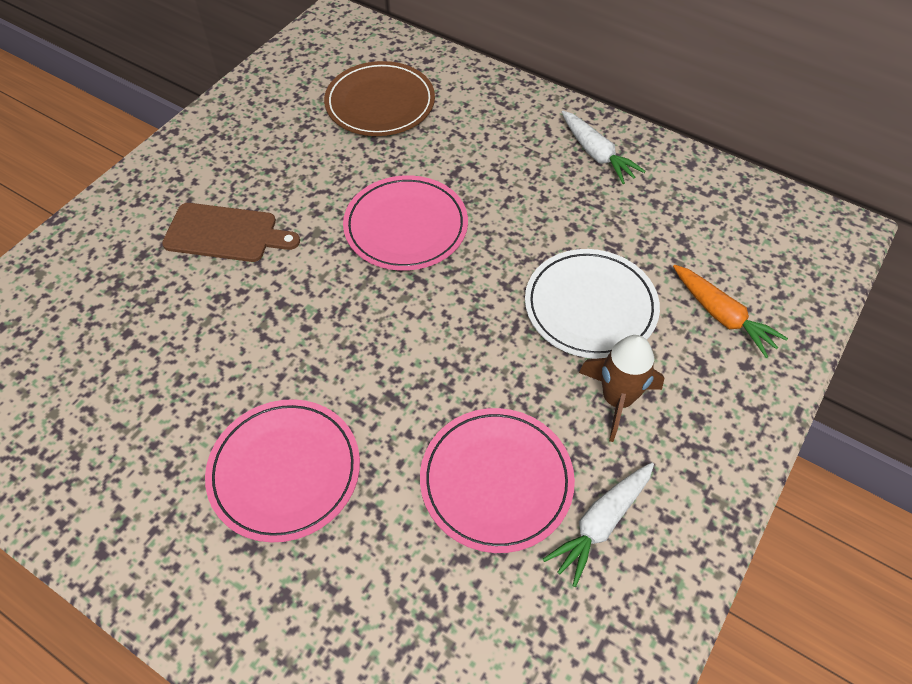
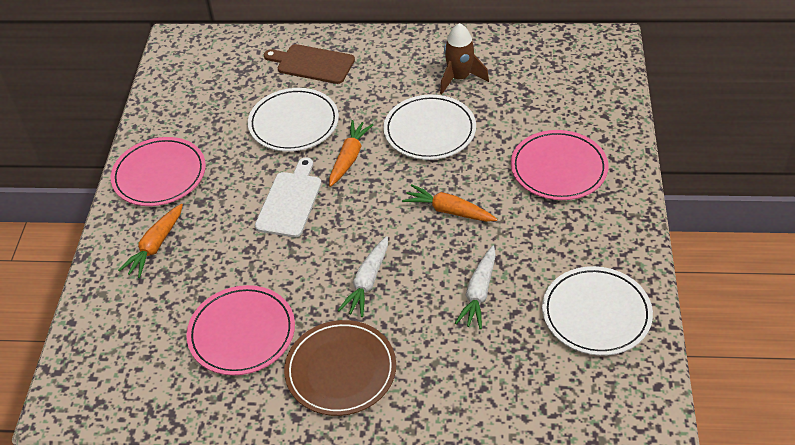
orange carrot: 1 -> 3
white cutting board: 0 -> 1
white plate: 1 -> 3

